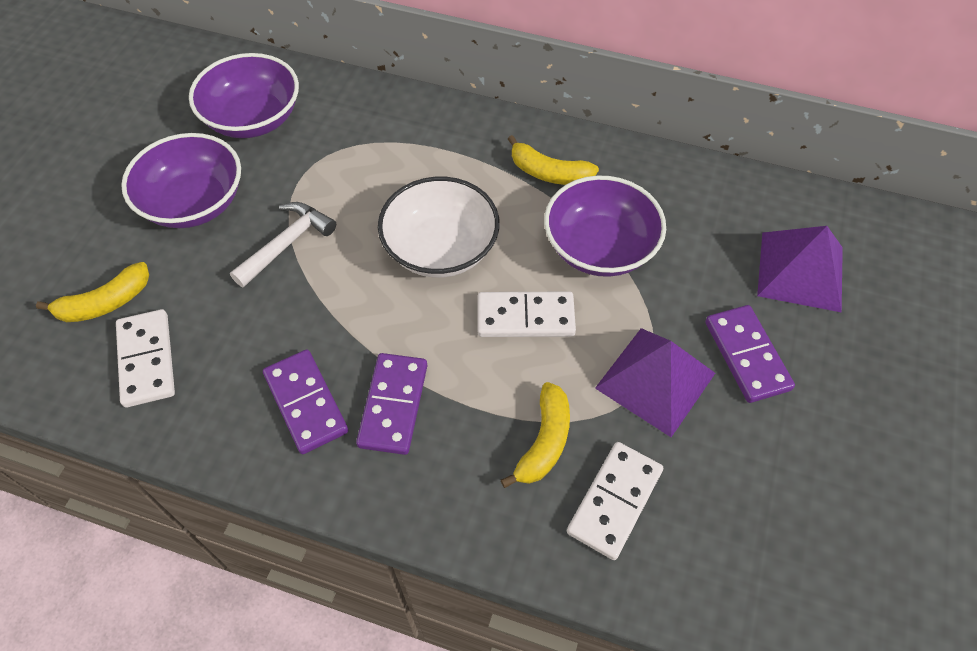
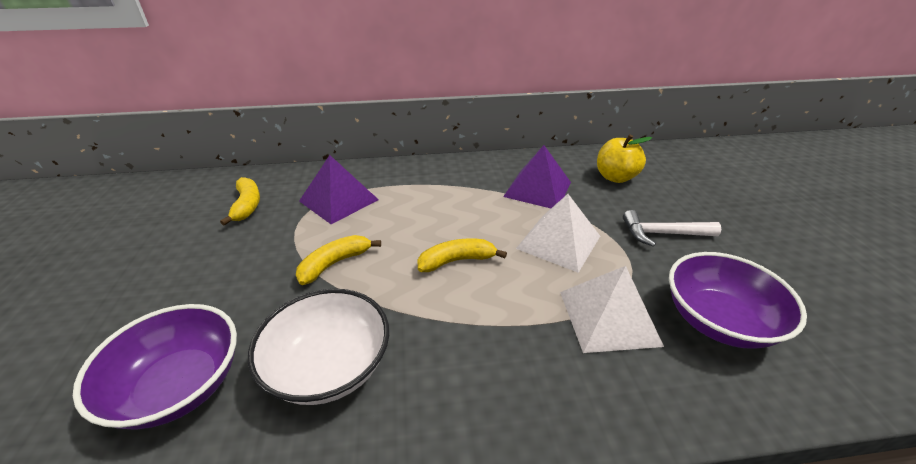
purple bowl: 3 -> 2
purple domino: 3 -> 0
white domino: 3 -> 0
white pyramid: 0 -> 2
yellow apple: 0 -> 1

